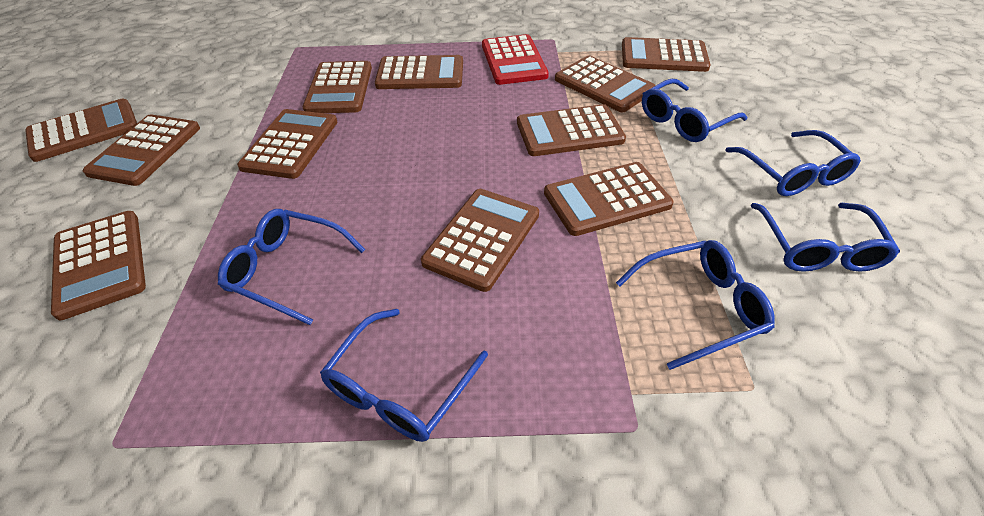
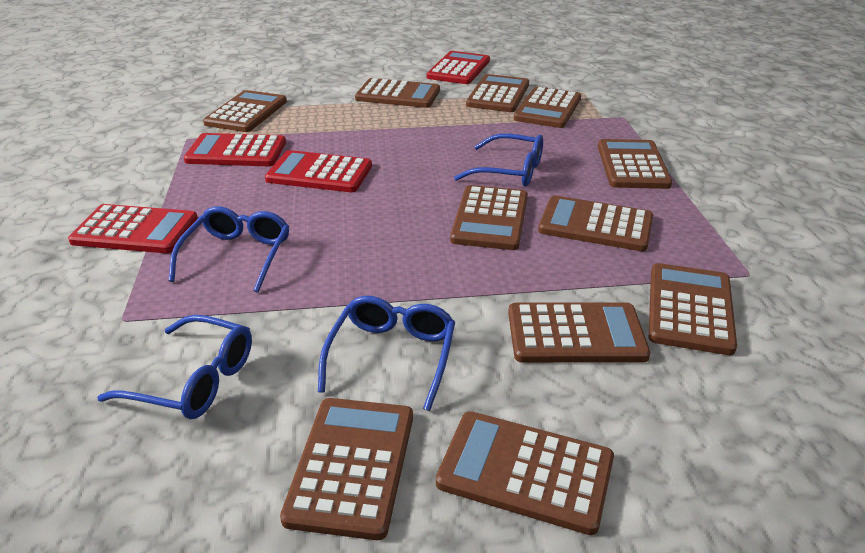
blue glasses: 6 -> 4
red calculator: 1 -> 4

